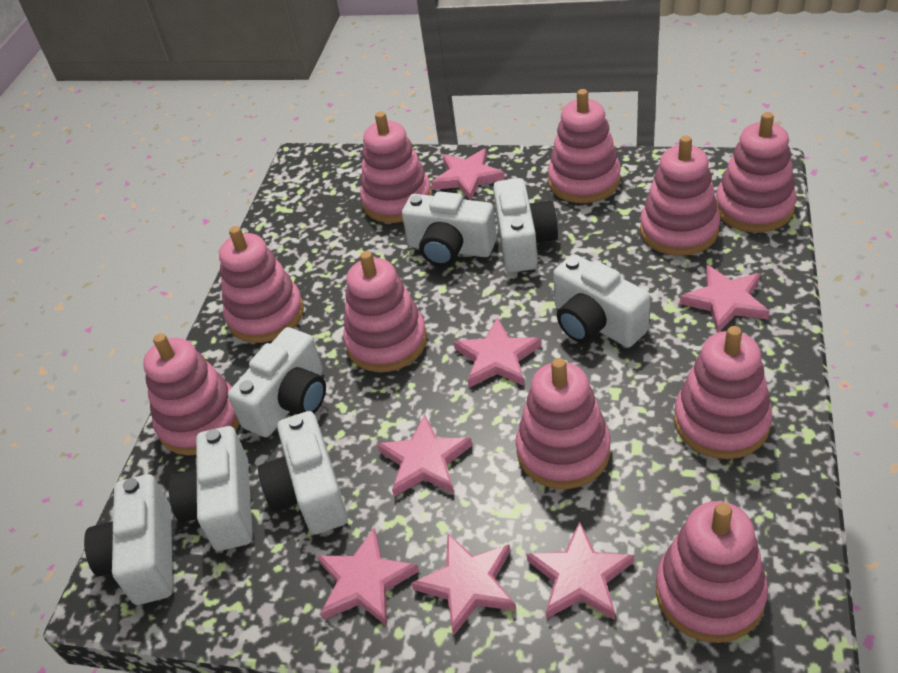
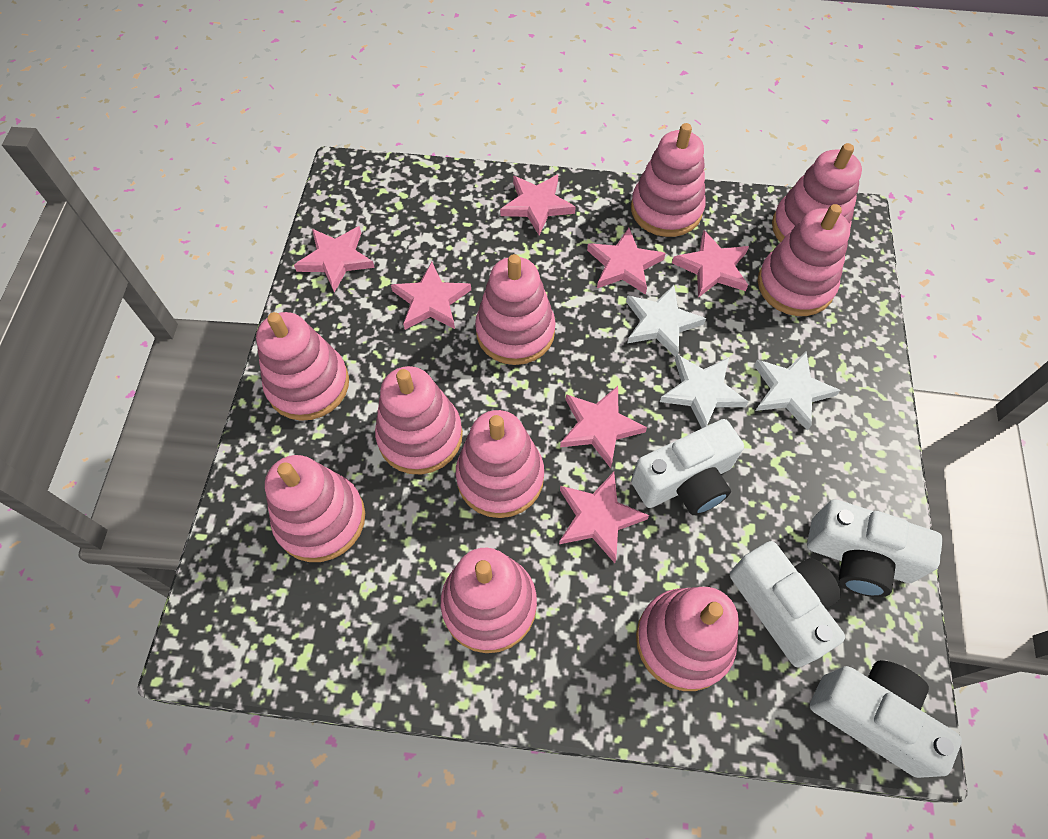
white camera: 7 -> 4
white star: 0 -> 3

